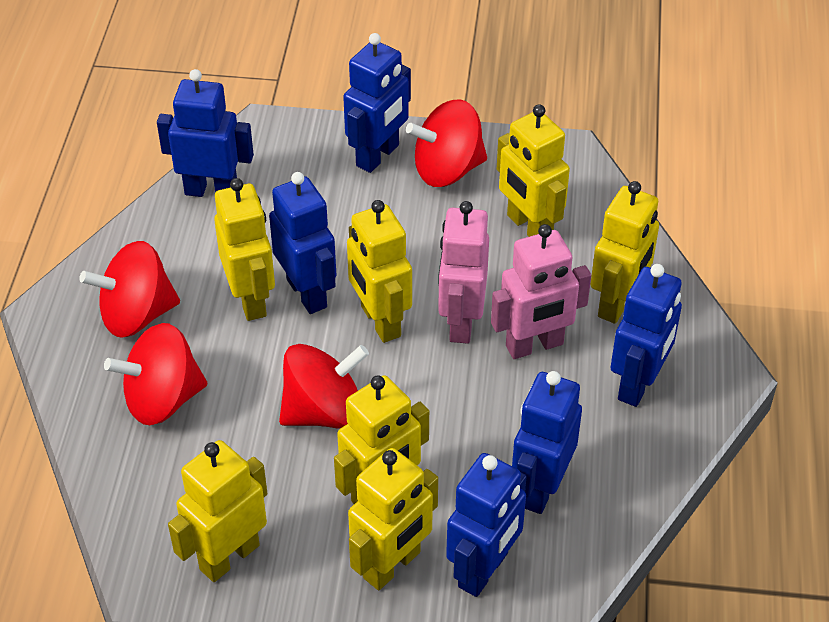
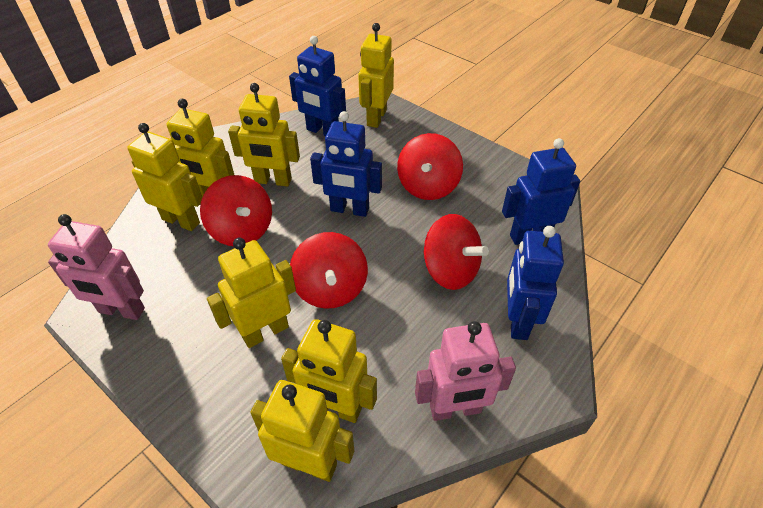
blue robot: 6 -> 4

